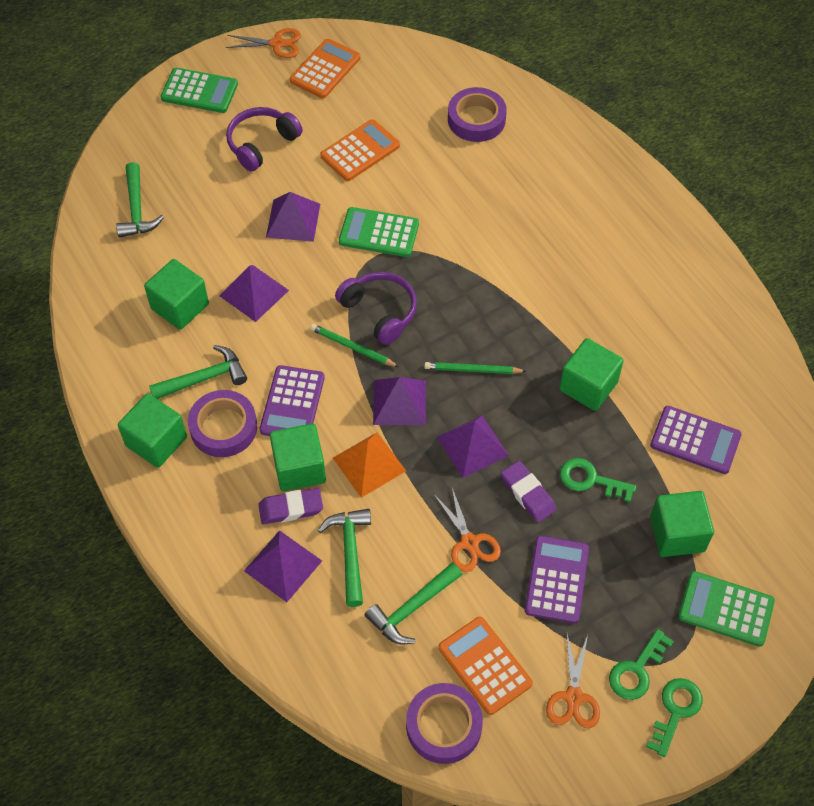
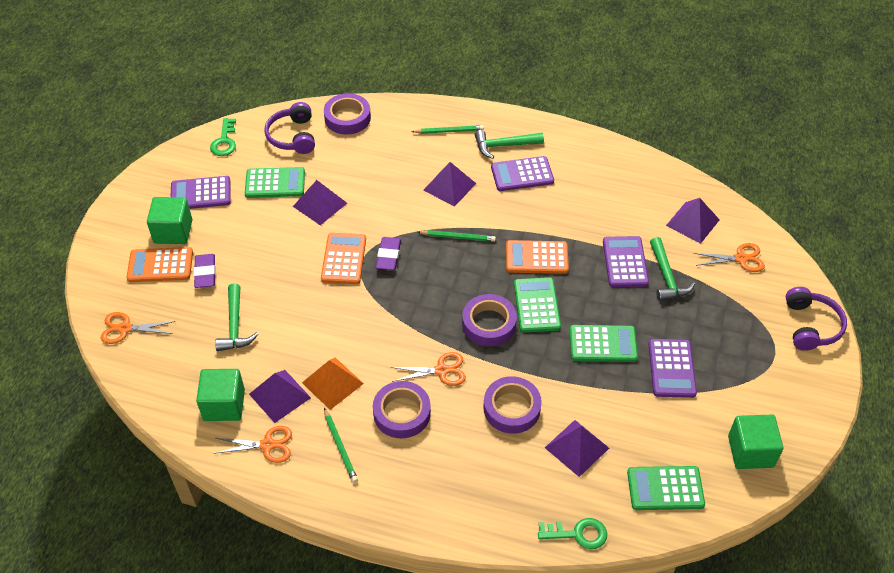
green calculator: 3 -> 4
green cube: 5 -> 3
green hammer: 4 -> 3
green key: 3 -> 2
green pencil: 2 -> 3
orange scissors: 3 -> 4
purple calculator: 3 -> 4
purple tape: 3 -> 4

